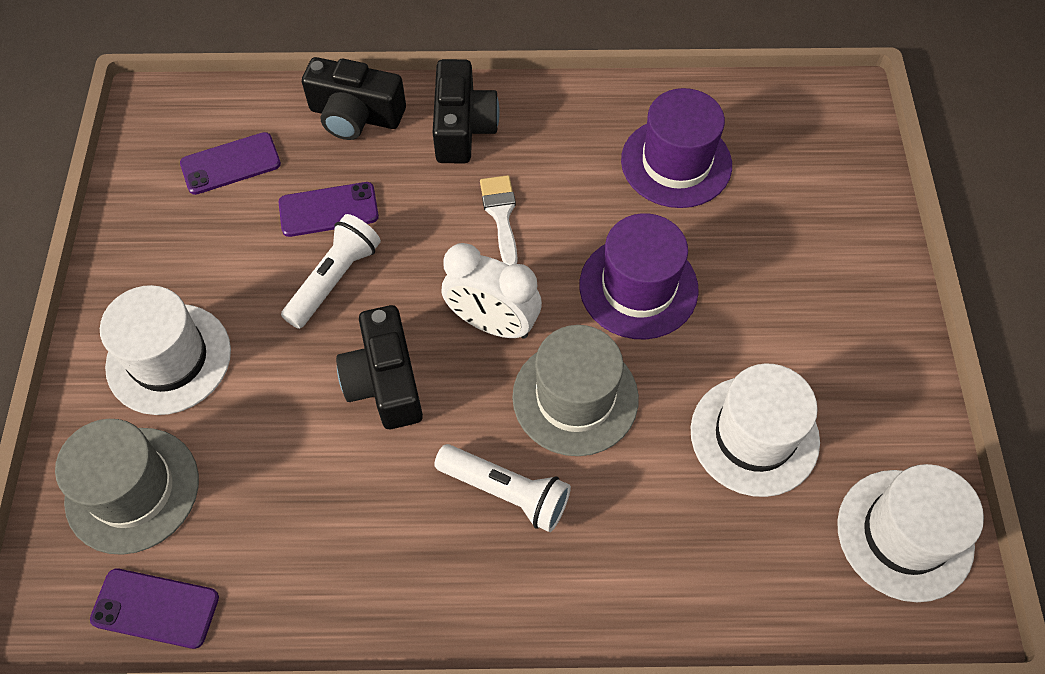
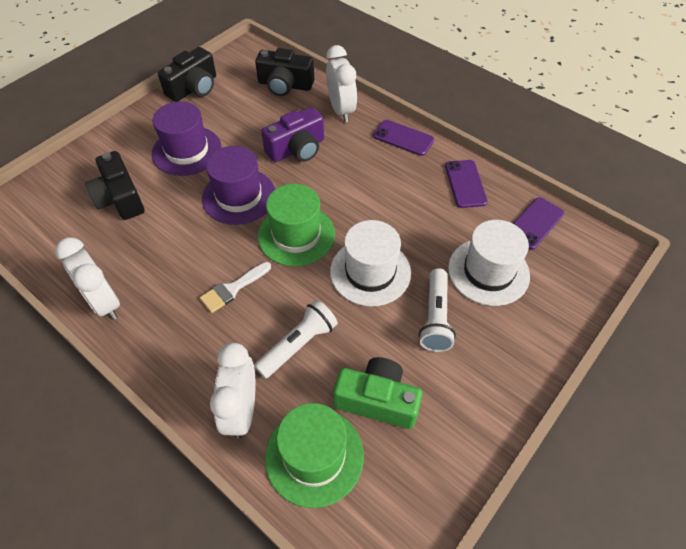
green camera: 0 -> 1
green hat: 0 -> 2
grey hat: 2 -> 0
purple camera: 0 -> 1
white clock: 1 -> 3
white hat: 3 -> 2

